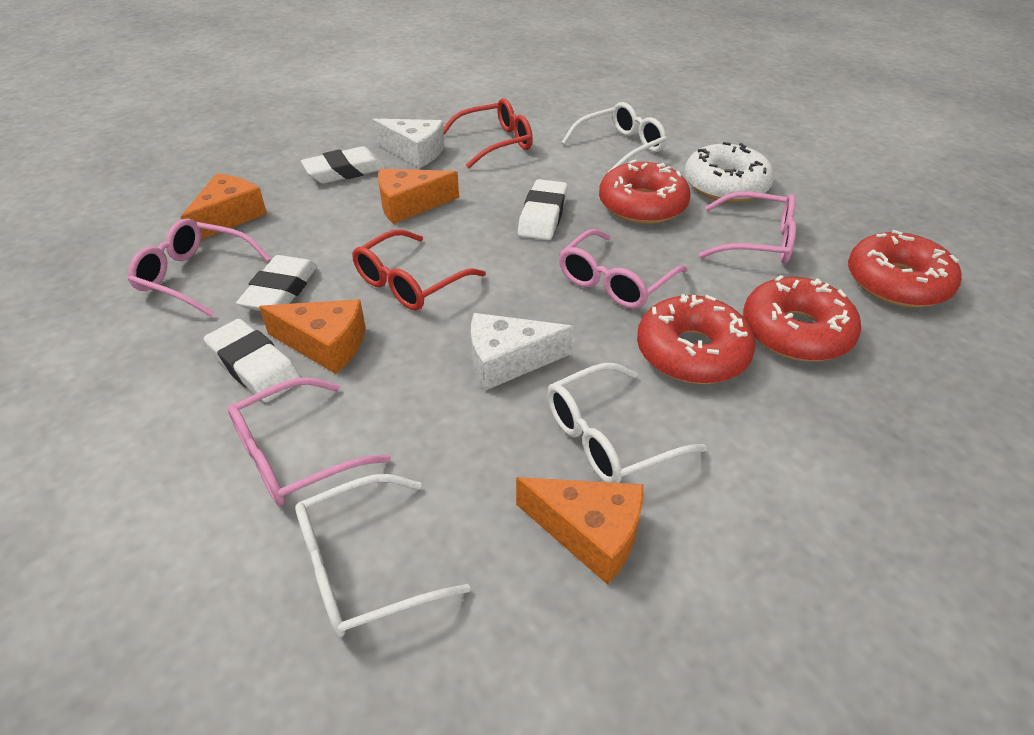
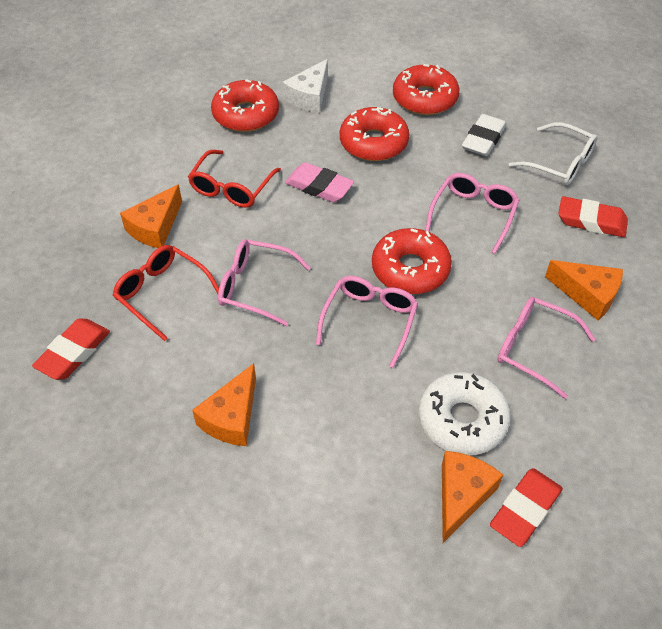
pink eraser: 0 -> 1
red eraser: 0 -> 3
white cheese: 2 -> 1
white eraser: 4 -> 1
white glasses: 3 -> 1

